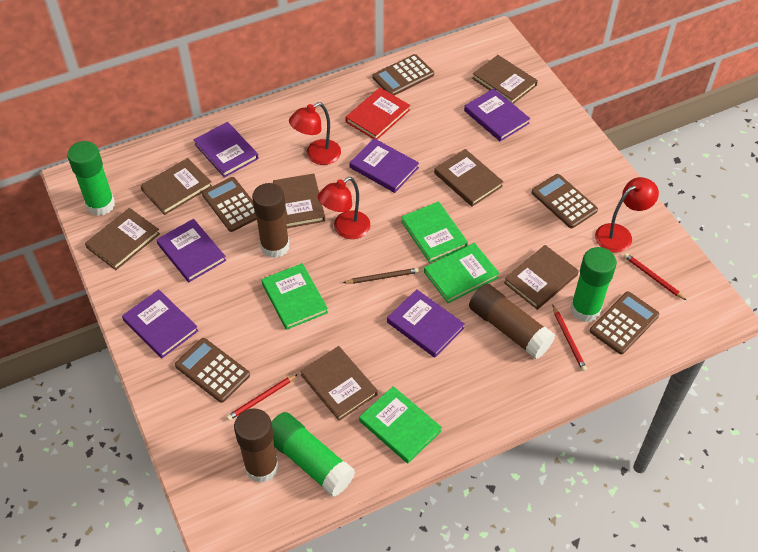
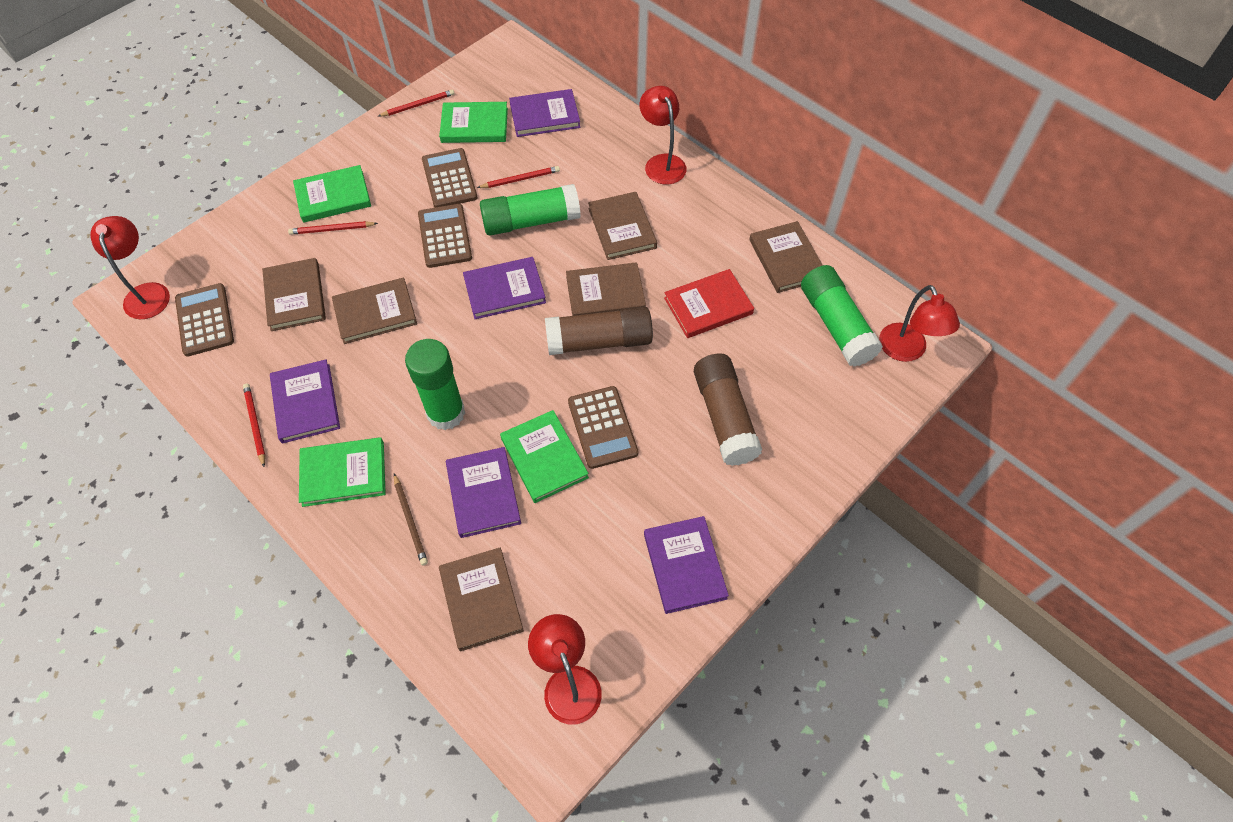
brown book: 7 -> 6
brown calculator: 5 -> 4
brown glue stick: 3 -> 2
purple book: 6 -> 5
red lamp: 3 -> 4
red pencil: 3 -> 4

